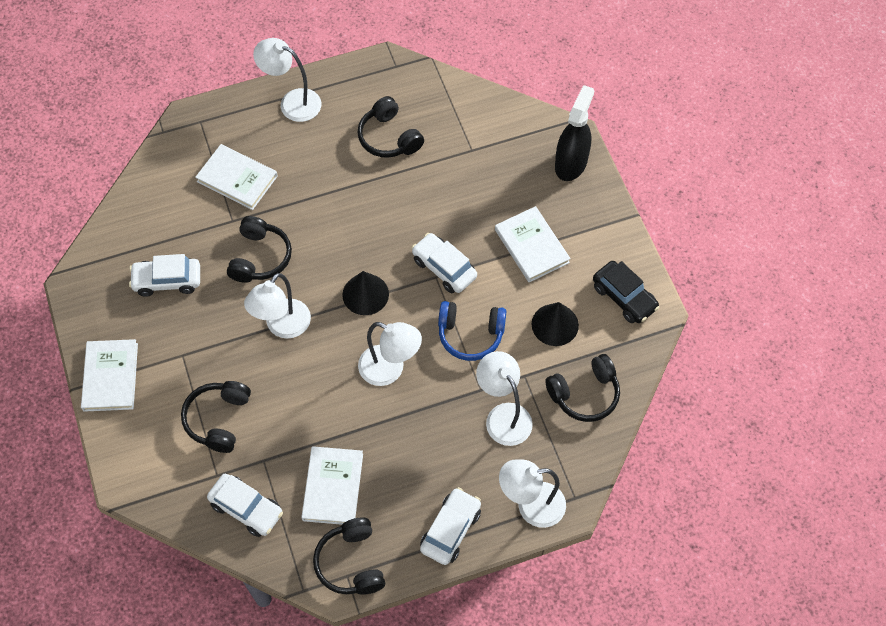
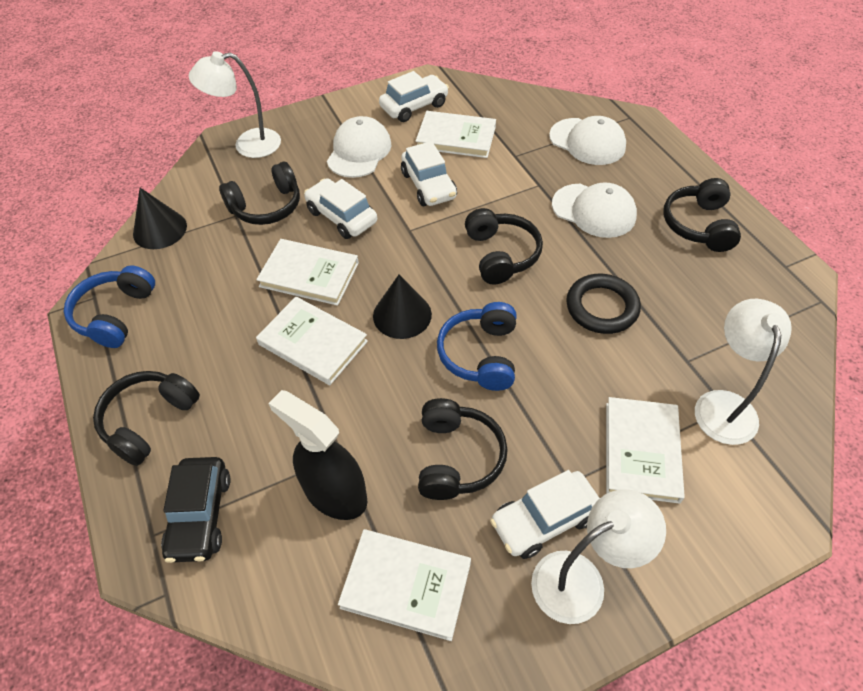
black ring: 0 -> 1
blue headphones: 1 -> 2
white book: 4 -> 5
white cap: 0 -> 3
white lamp: 5 -> 3

